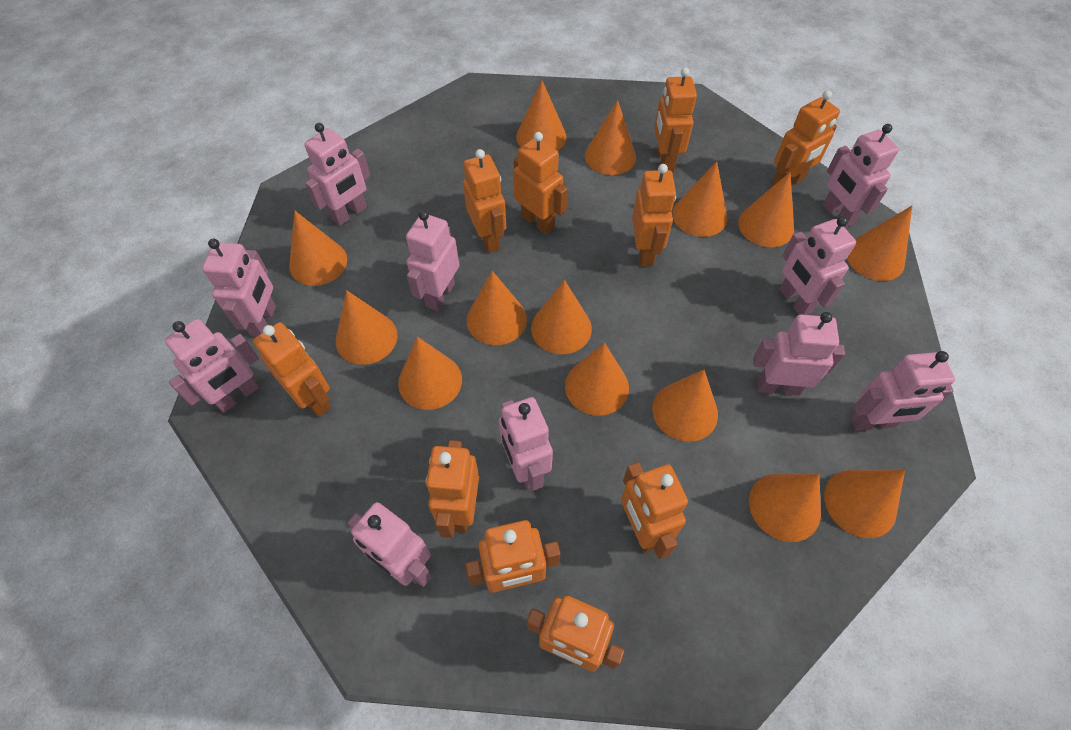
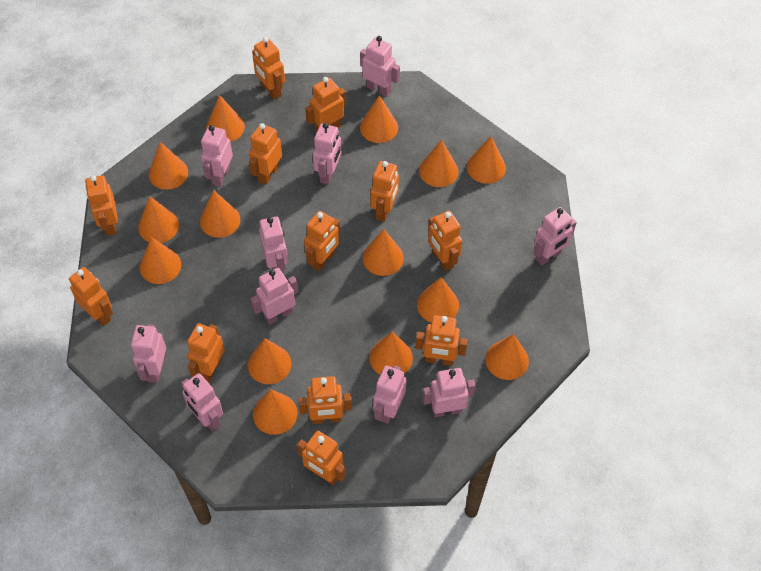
orange robot: 10 -> 12

